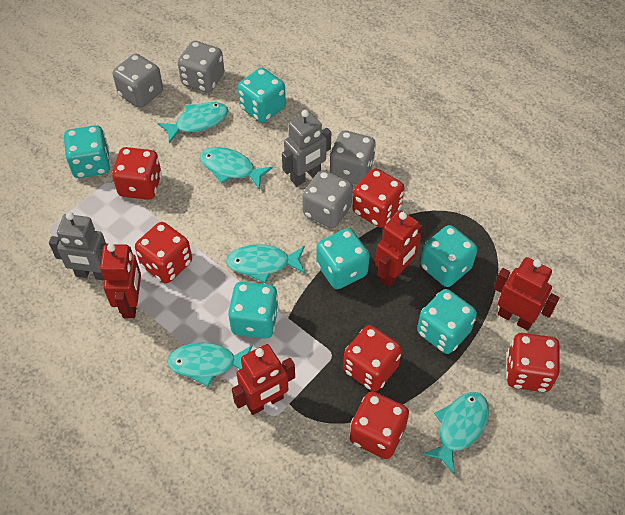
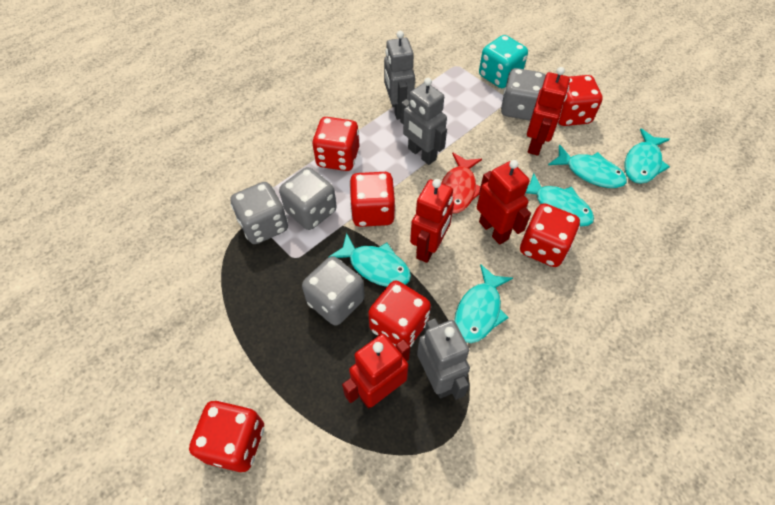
grey robot: 2 -> 3
red fish: 0 -> 1
turquoise dice: 6 -> 1

